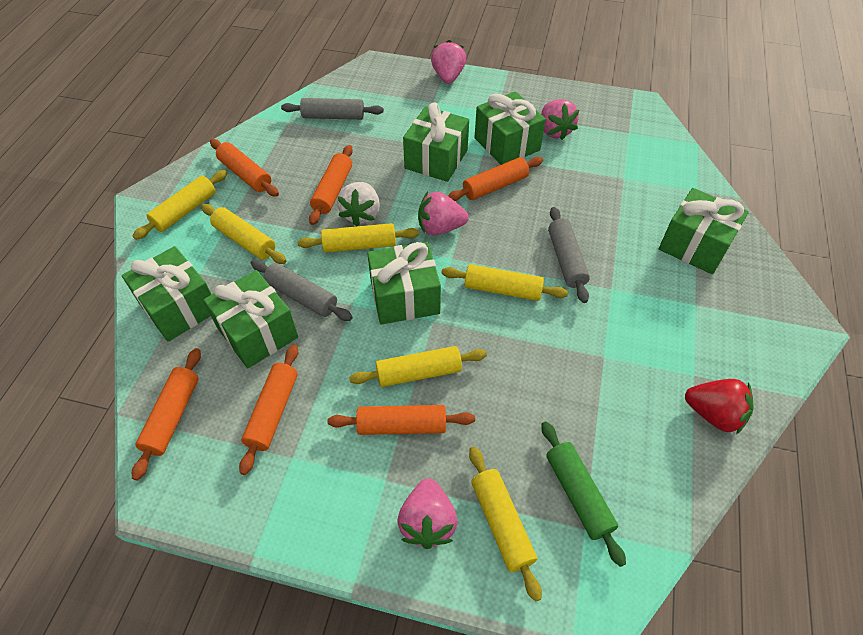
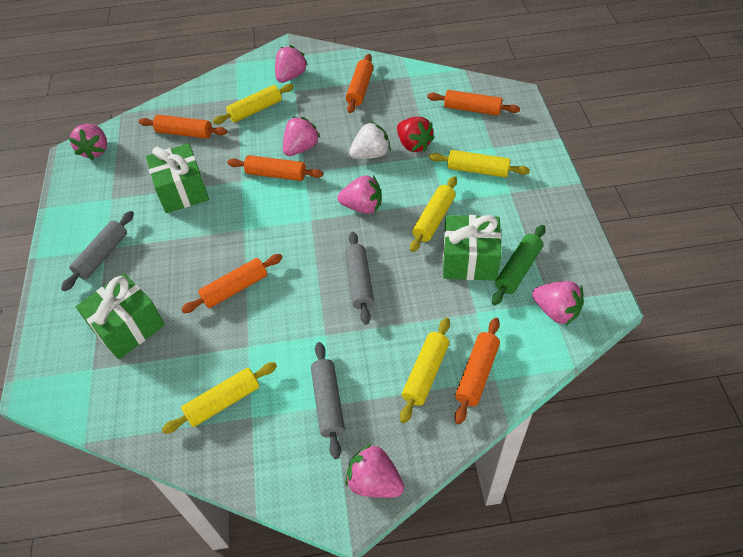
green gift: 6 -> 3
pink strawberry: 4 -> 6
yellow rolling pin: 6 -> 5

